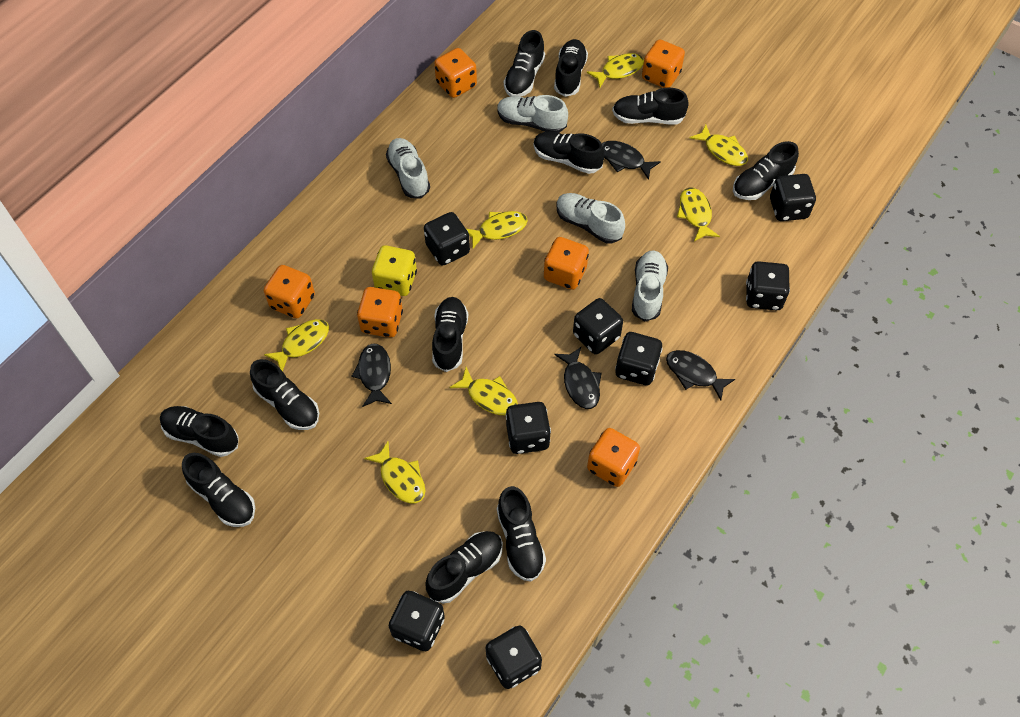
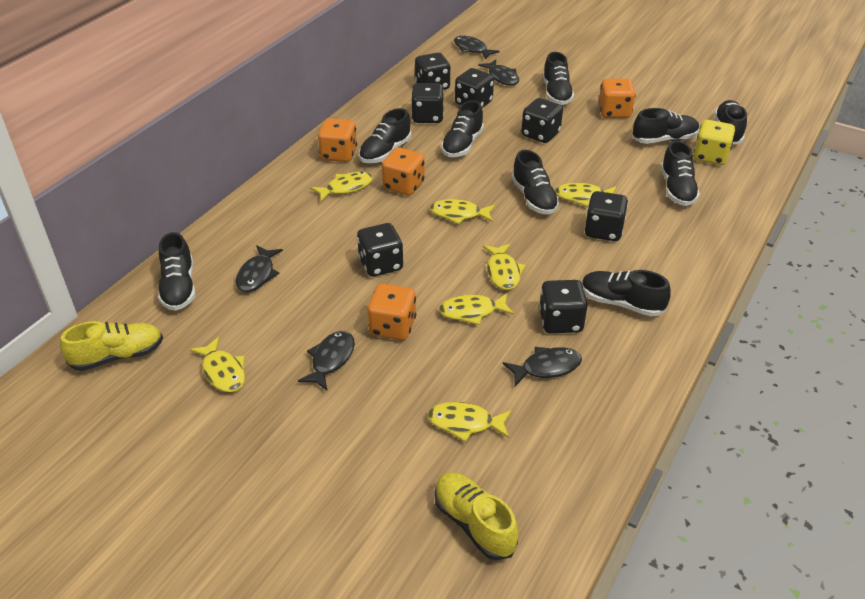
black dice: 8 -> 7
black fish: 4 -> 5
black shoe: 11 -> 9
orange dice: 6 -> 4
white shoe: 4 -> 0
yellow shoe: 0 -> 2

